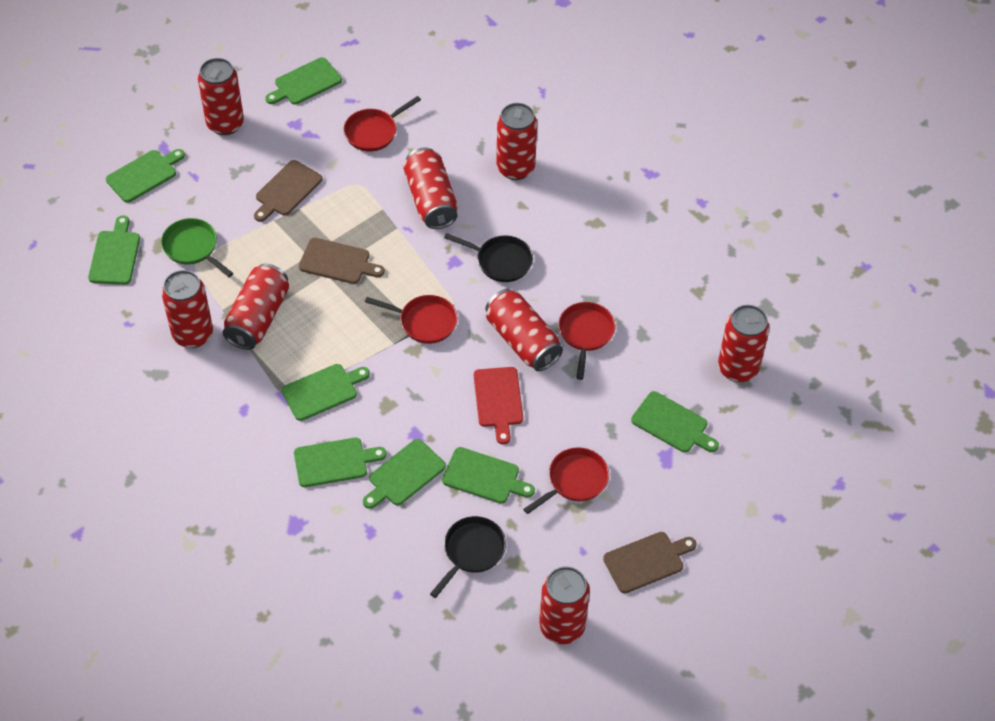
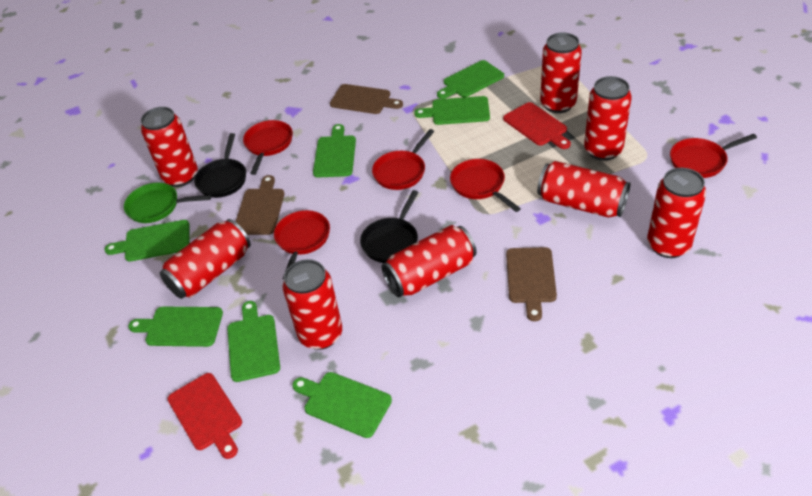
green cutting board: 8 -> 7
red cutting board: 1 -> 2
red pan: 4 -> 5

